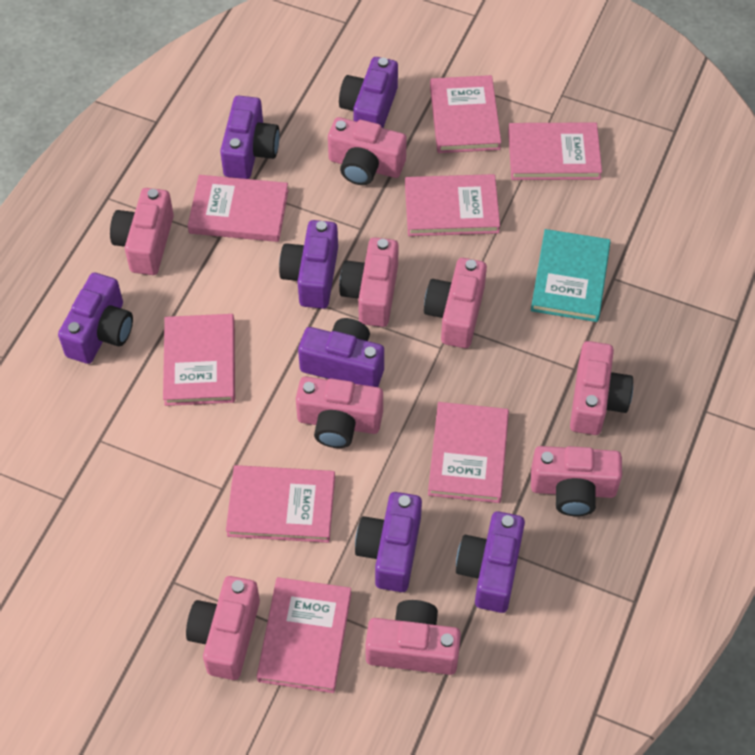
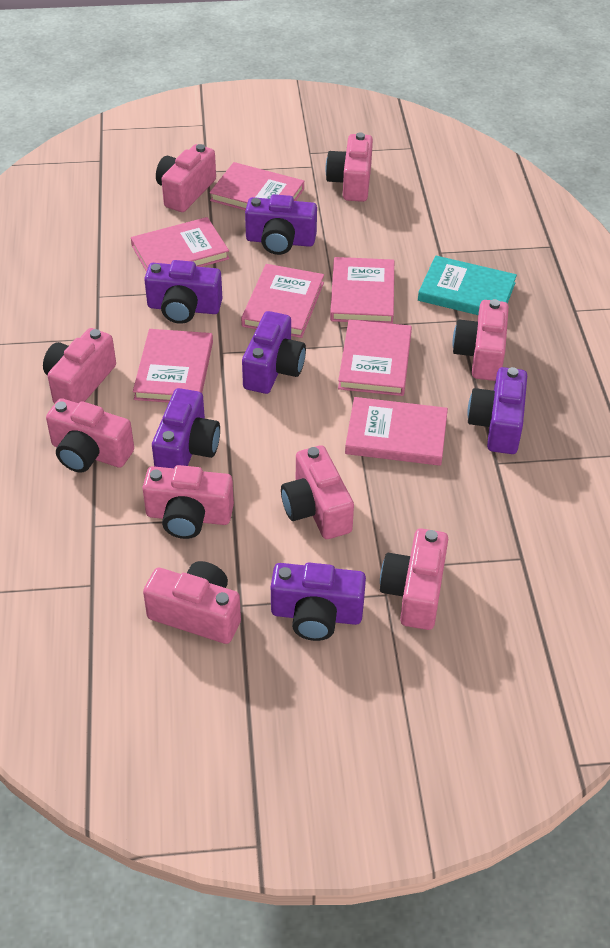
pink book: 8 -> 7
purple camera: 7 -> 6

